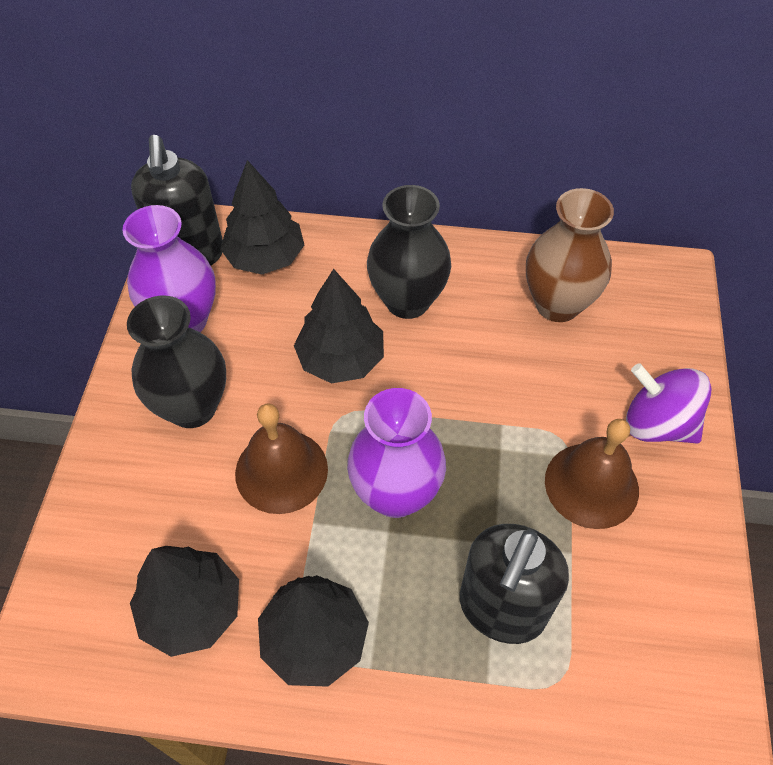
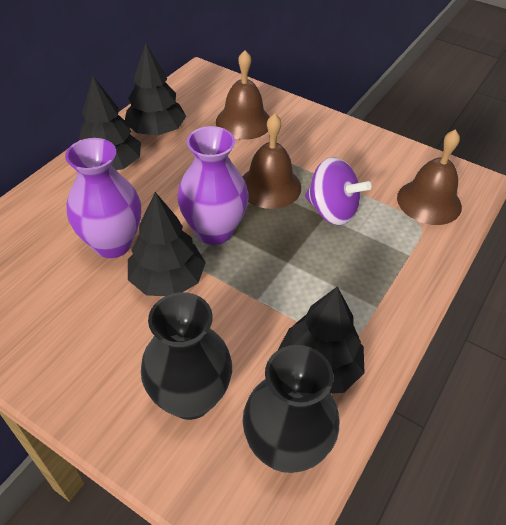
black soap dispenser: 2 -> 0
brown bell: 2 -> 3
brown vase: 1 -> 0

